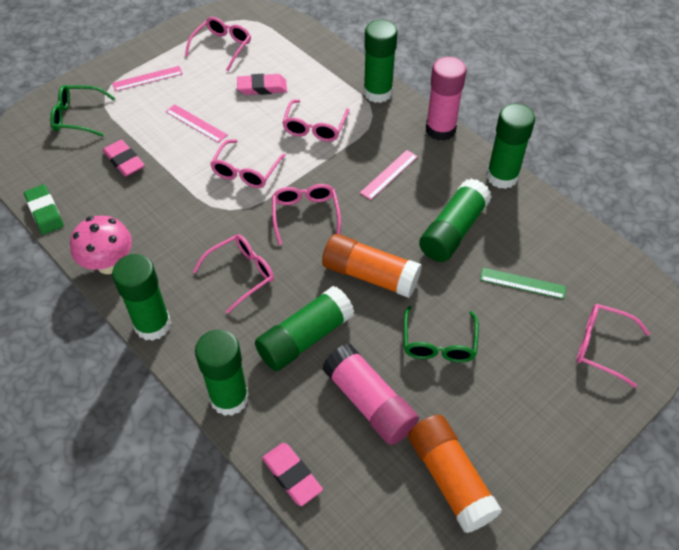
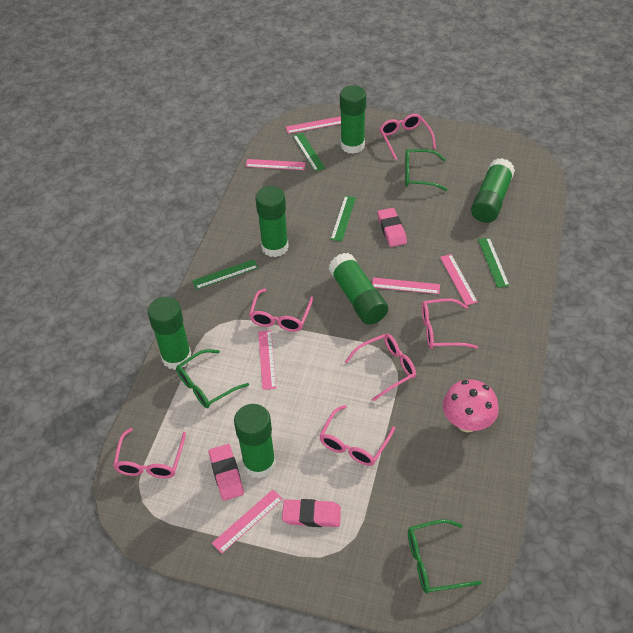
green eraser: 1 -> 0
green glasses: 2 -> 3
green ruler: 1 -> 4
orange glue stick: 2 -> 0
pink glue stick: 2 -> 0
pink ruler: 3 -> 6

